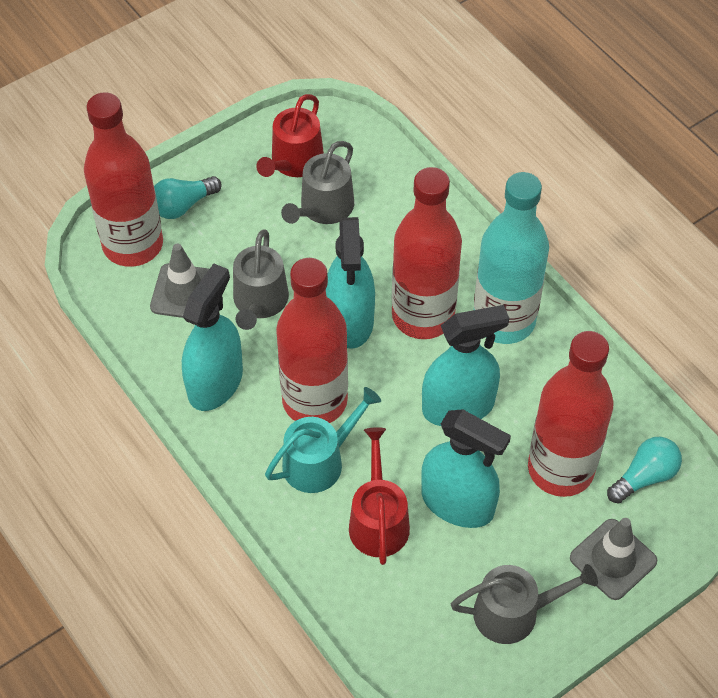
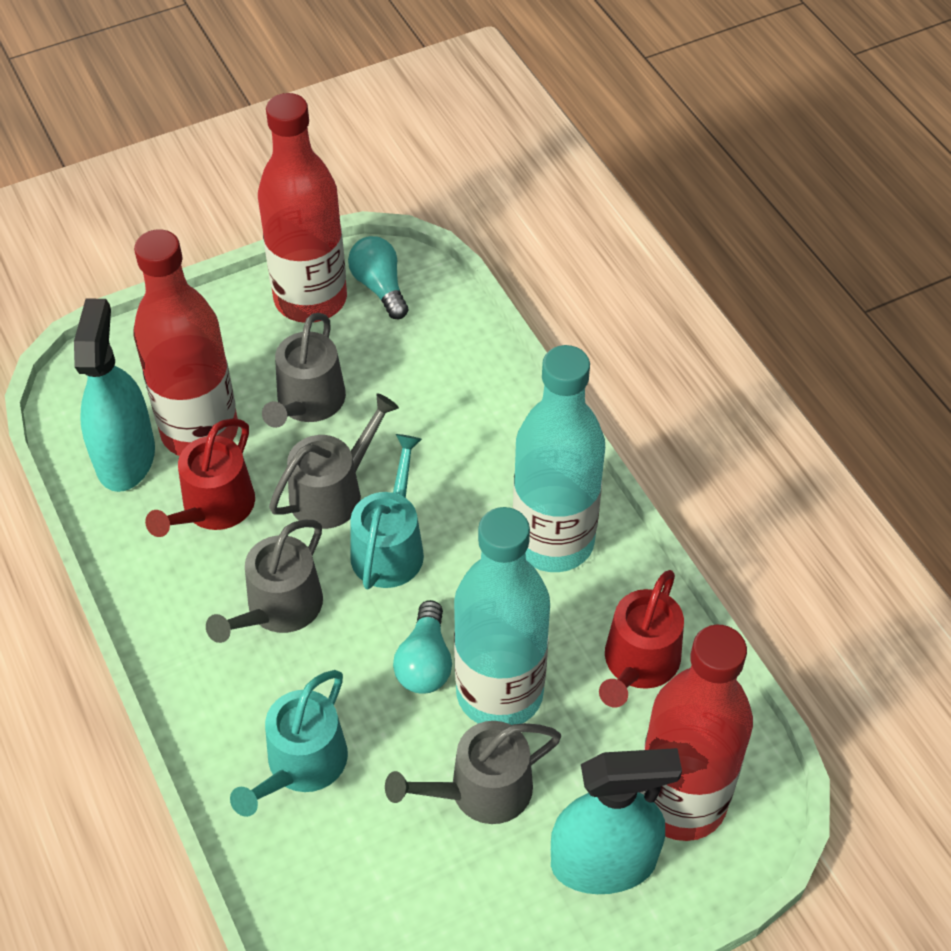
grey traffic cone: 2 -> 0
grey watering can: 3 -> 4
red bottle: 4 -> 3
turquoise bottle: 1 -> 2
turquoise spray bottle: 4 -> 2
turquoise watering can: 1 -> 2

